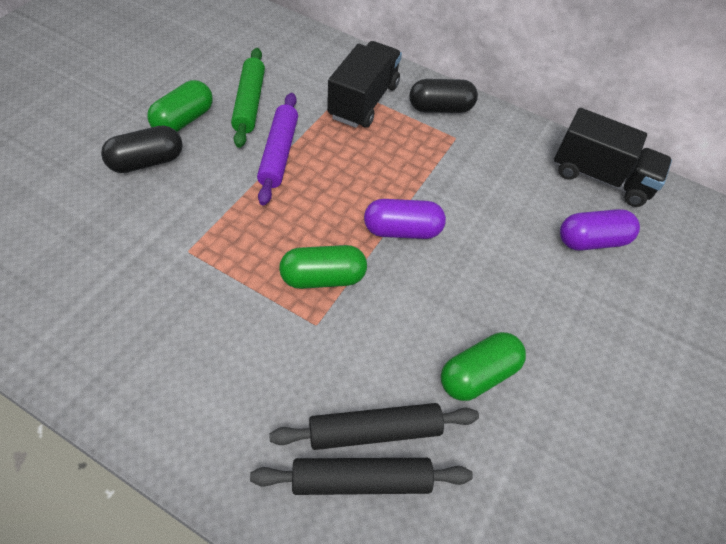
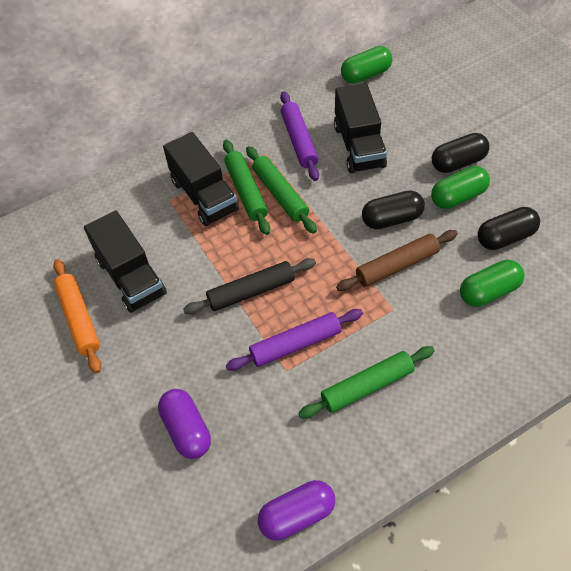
black capsule: 2 -> 3
black rolling pin: 2 -> 1
black truck: 2 -> 3
brown rolling pin: 0 -> 1
green rolling pin: 1 -> 3
orange rolling pin: 0 -> 1
purple rolling pin: 1 -> 2

